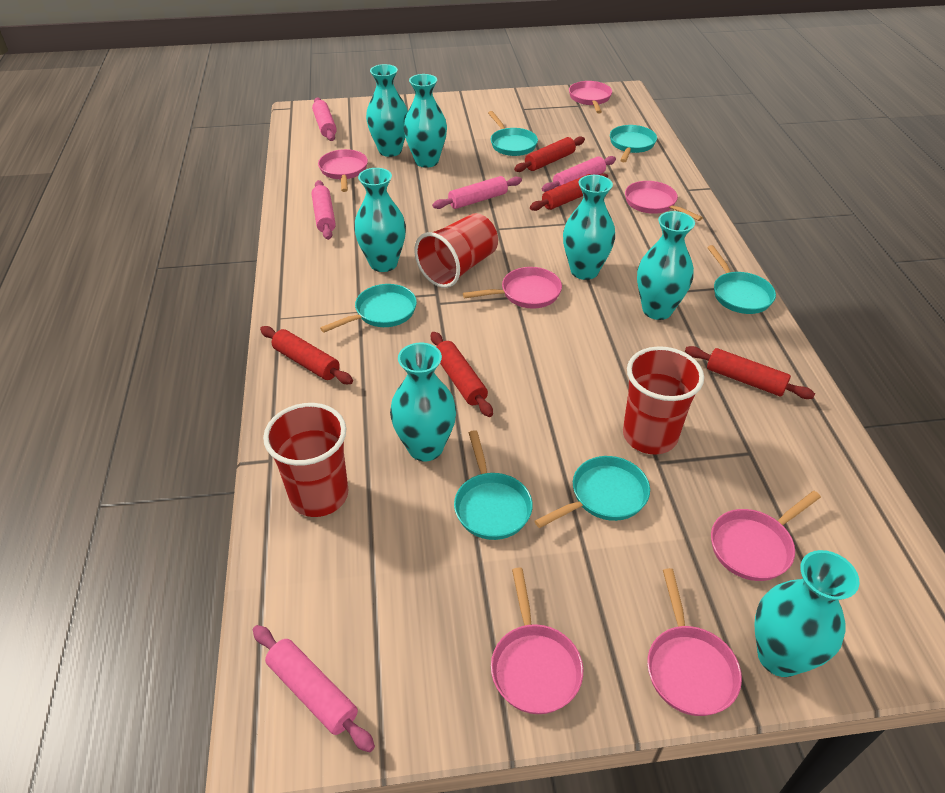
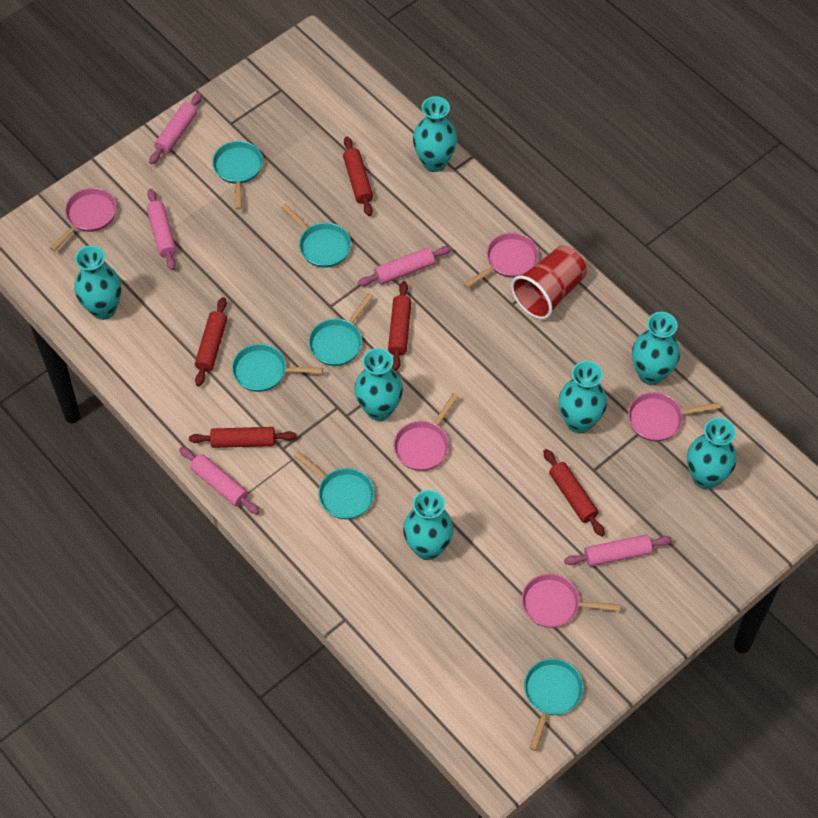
pink pan: 7 -> 5
red cup: 3 -> 1

